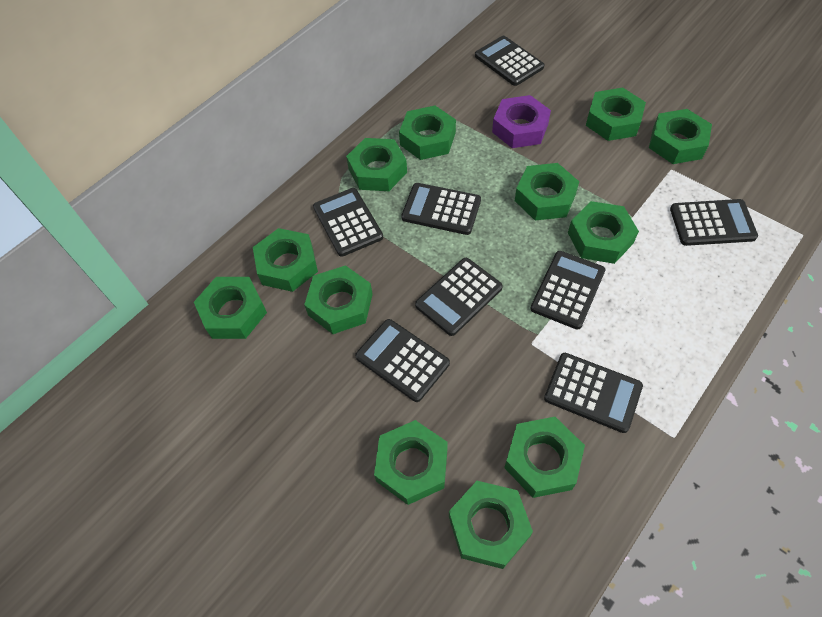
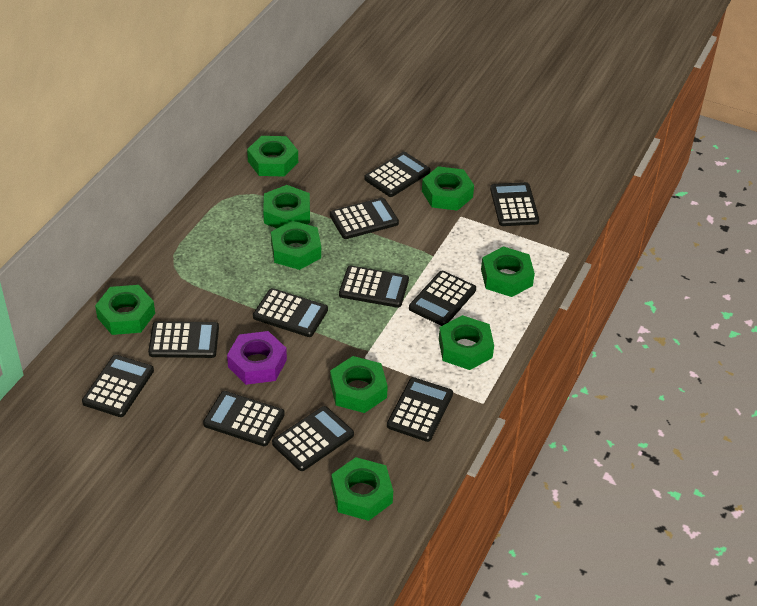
black calculator: 8 -> 11
green nut: 12 -> 9

